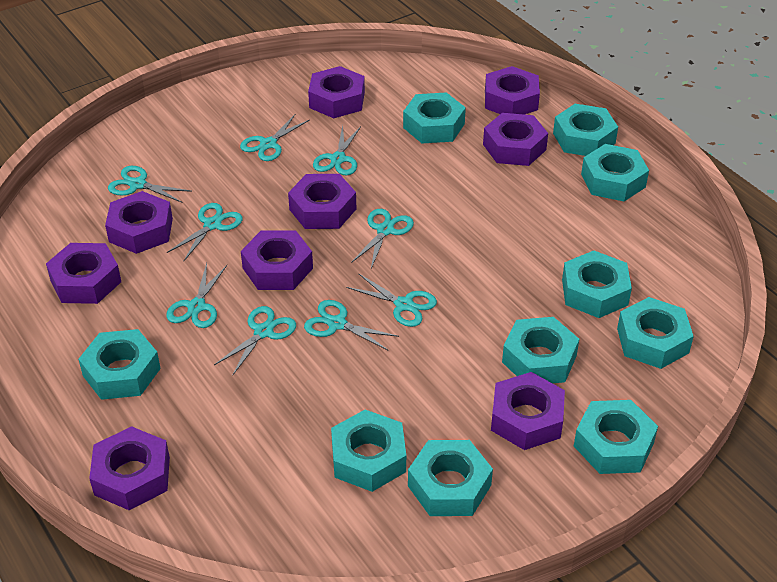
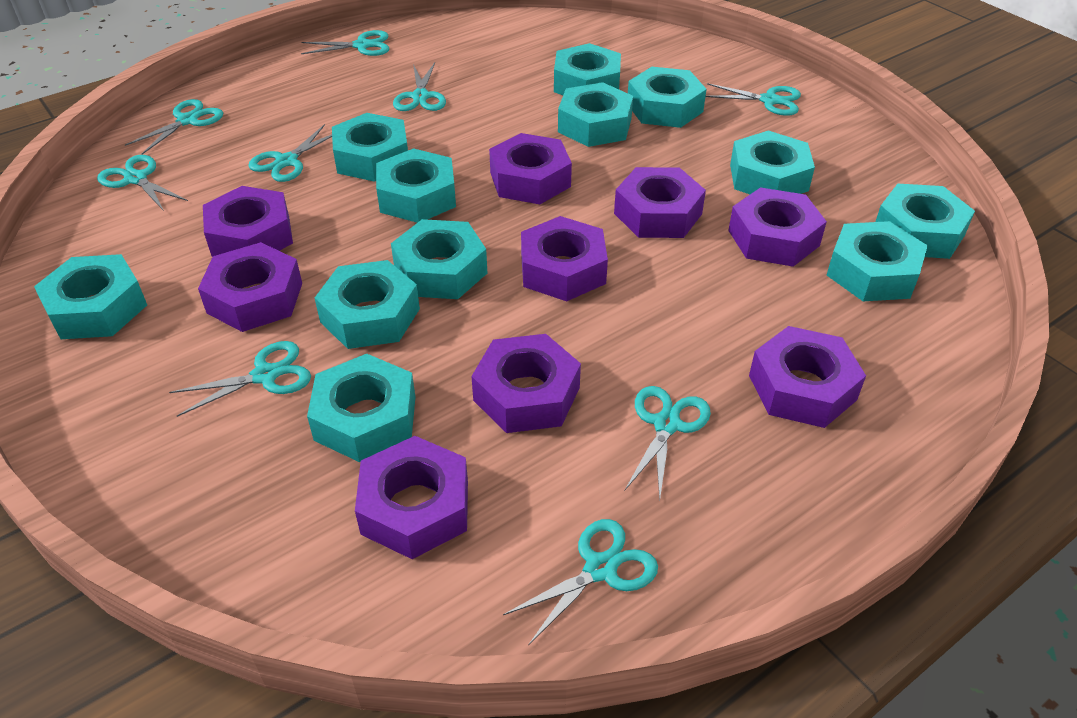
turquoise nut: 10 -> 12

